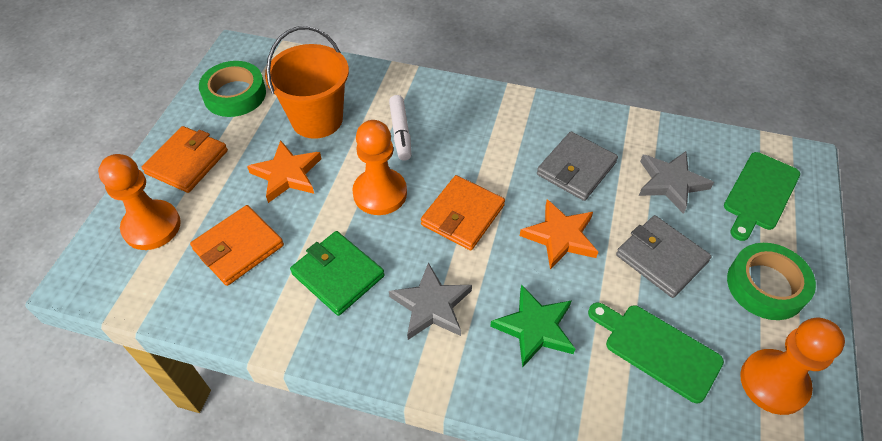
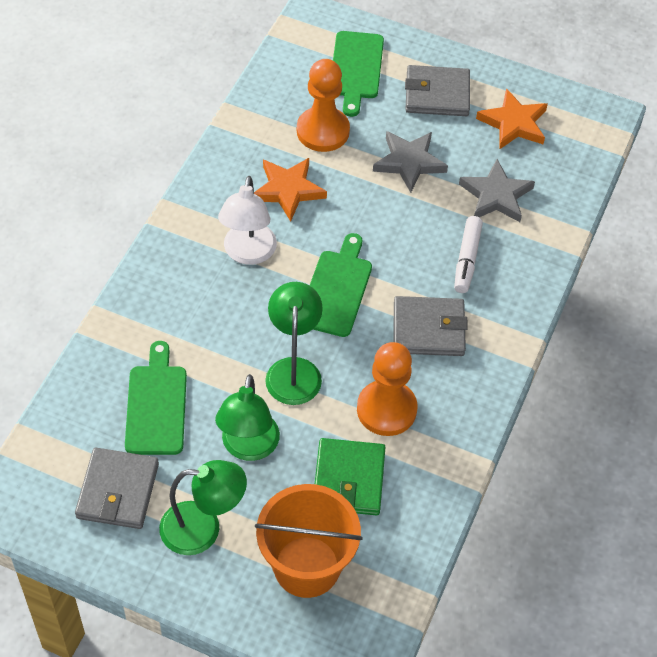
green cutting board: 2 -> 3
green lamp: 0 -> 3
green star: 1 -> 0
green tape: 2 -> 0
grey wallet: 2 -> 3
orange pawn: 3 -> 2
orange wallet: 3 -> 0
white lamp: 0 -> 1

